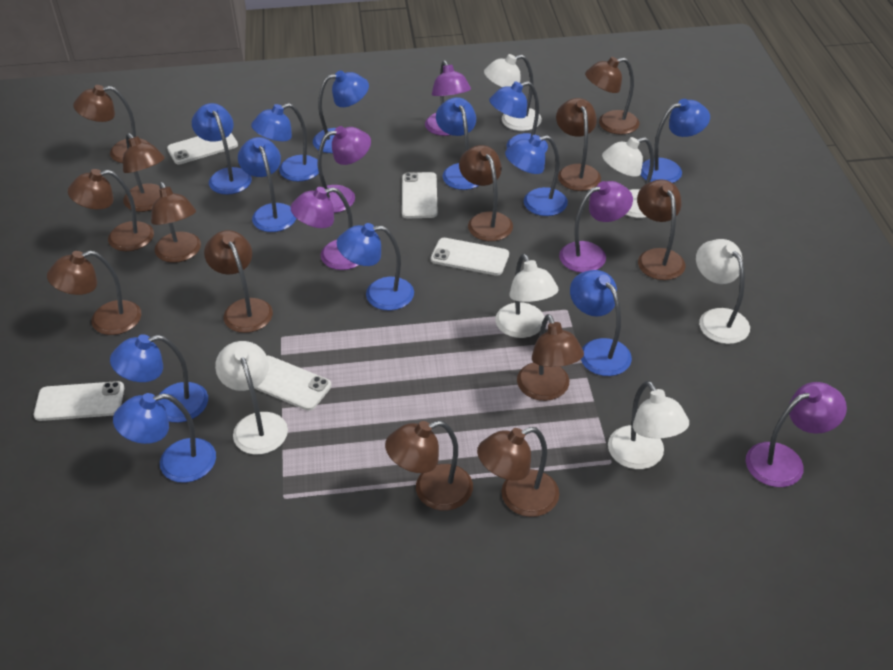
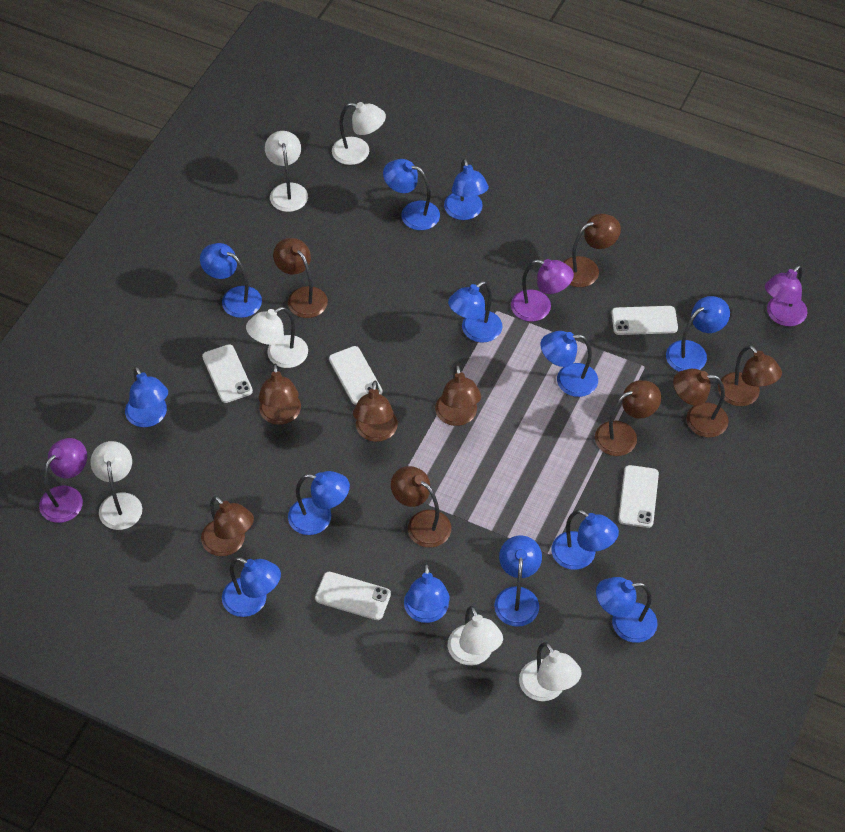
blue lamp: 12 -> 13
brown lamp: 13 -> 10
purple lamp: 5 -> 3

